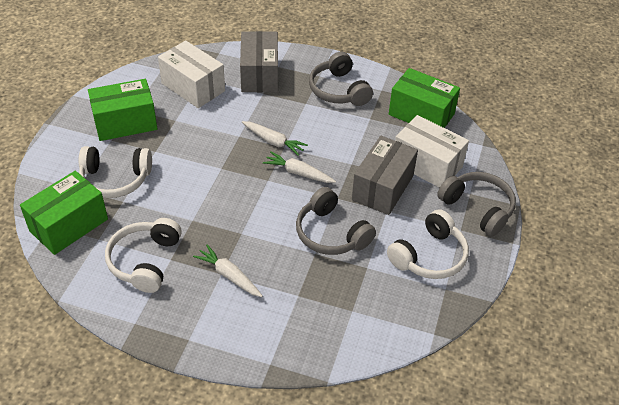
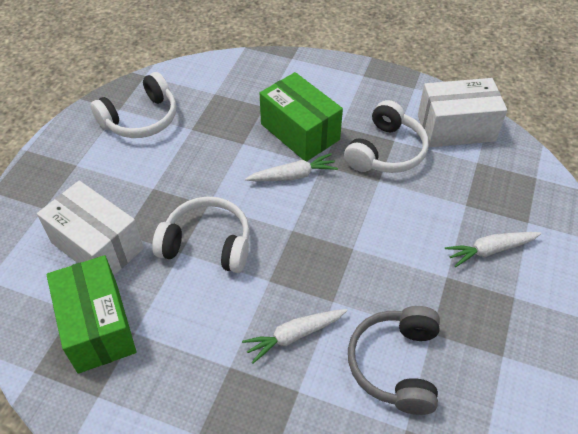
green box: 3 -> 2
grey box: 2 -> 0
grey headphones: 3 -> 1

